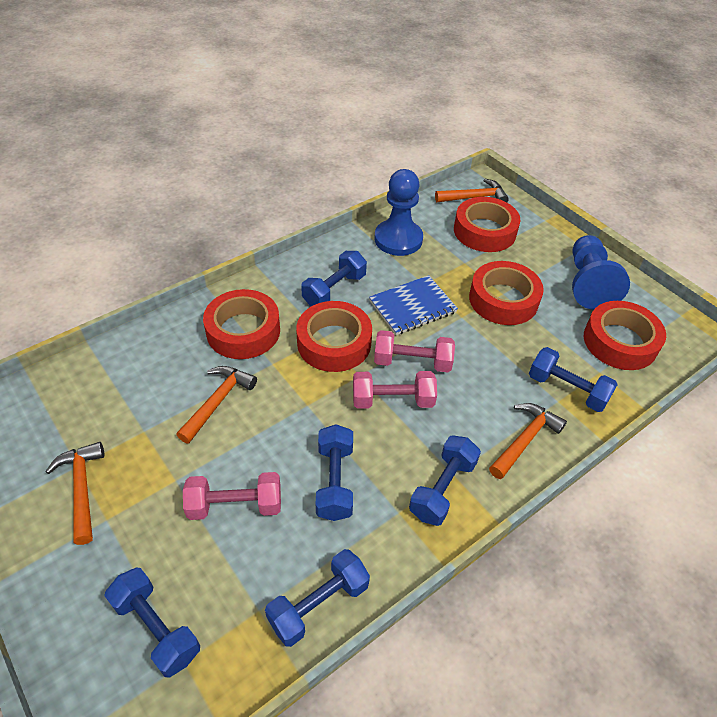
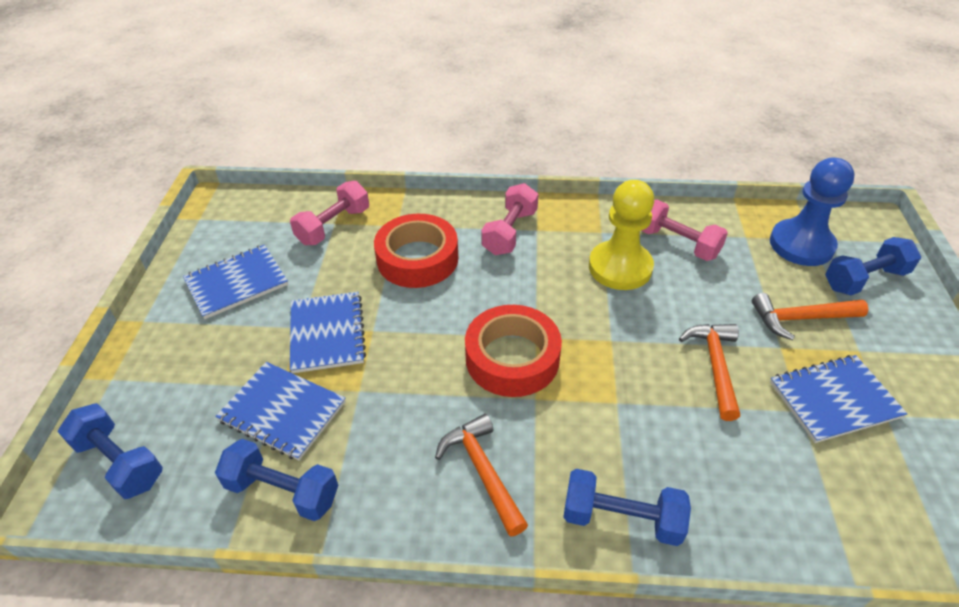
blue dumbbell: 6 -> 4
blue notebook: 1 -> 4
blue pawn: 2 -> 1
orange hammer: 4 -> 3
red tape: 5 -> 2
yellow pawn: 0 -> 1

